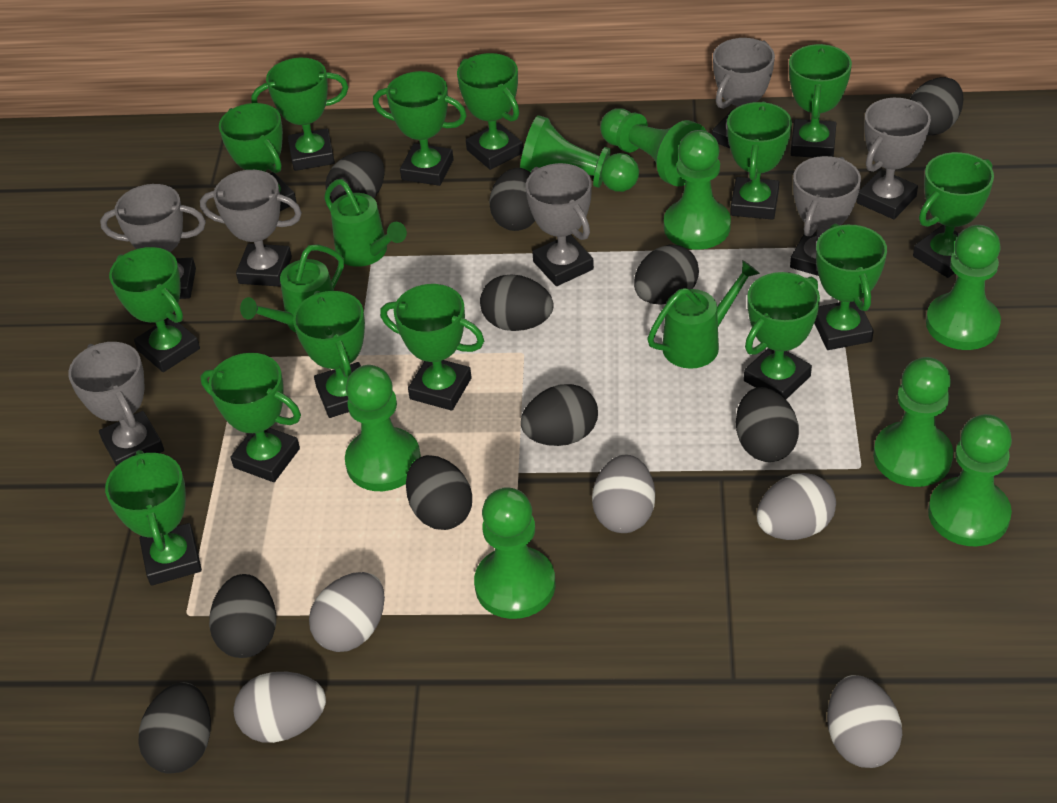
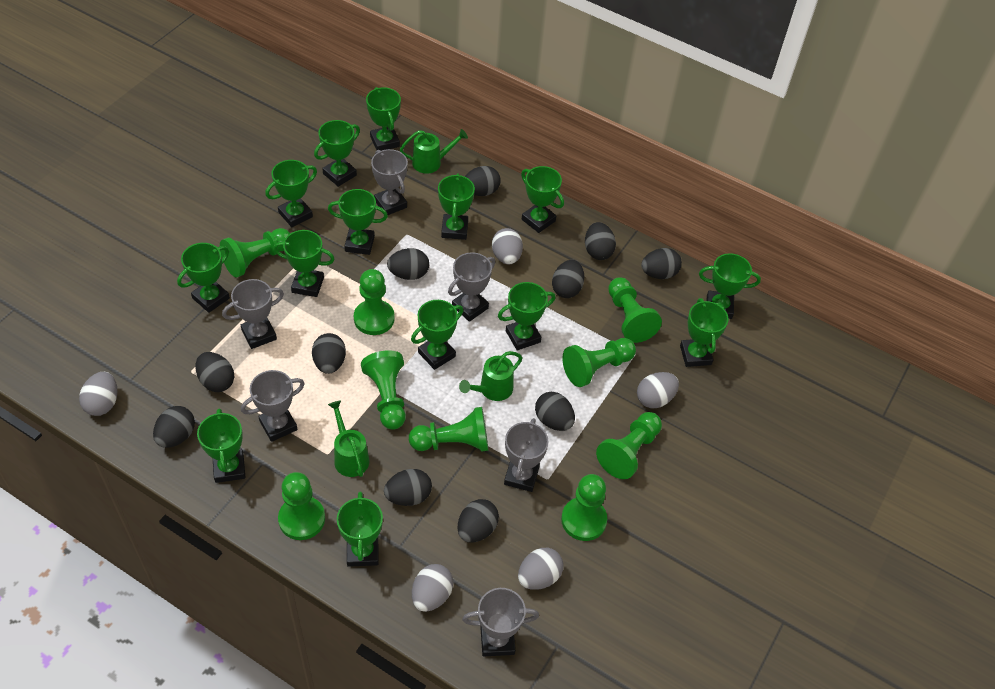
black egg: 10 -> 11
green pawn: 8 -> 9
grey trophy: 7 -> 6

